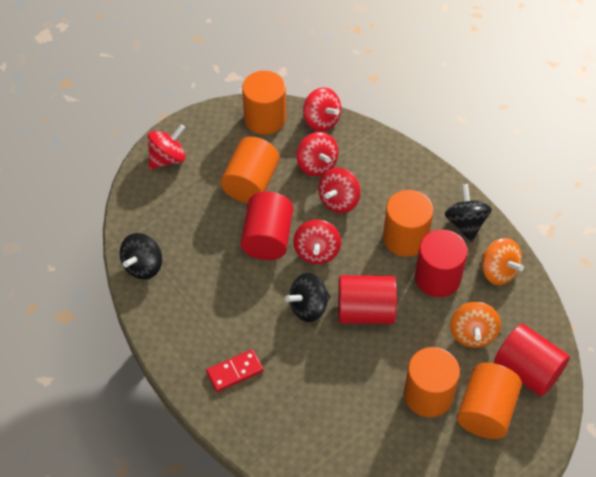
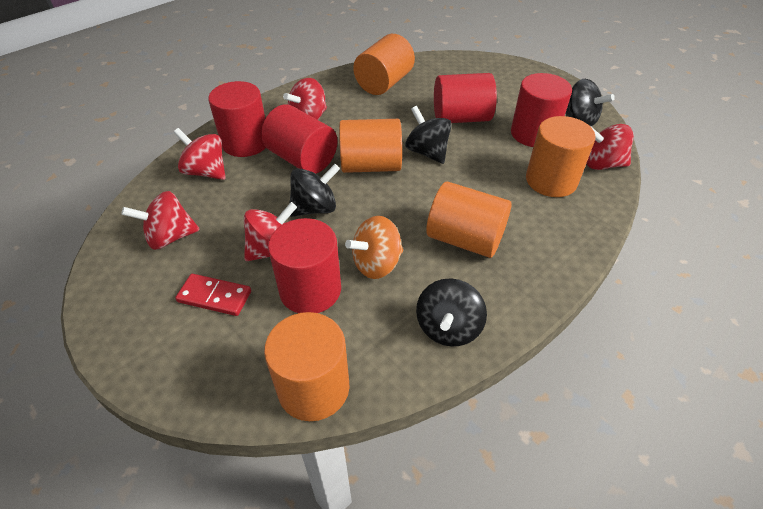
black spinning top: 3 -> 4
orange spinning top: 2 -> 1
red cylinder: 4 -> 5

